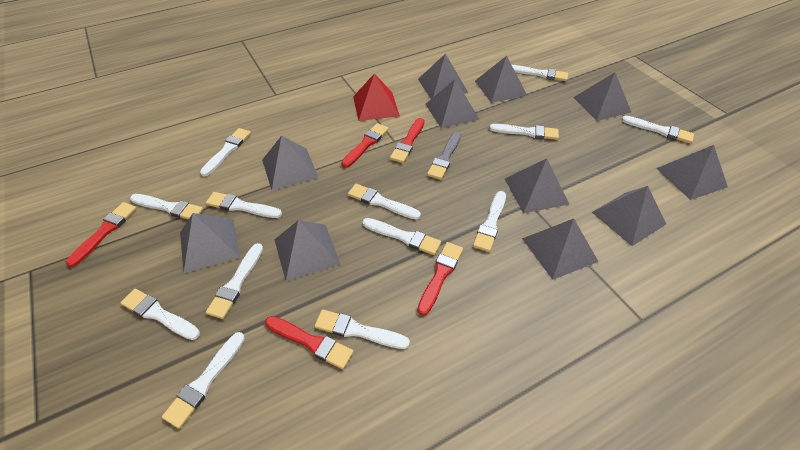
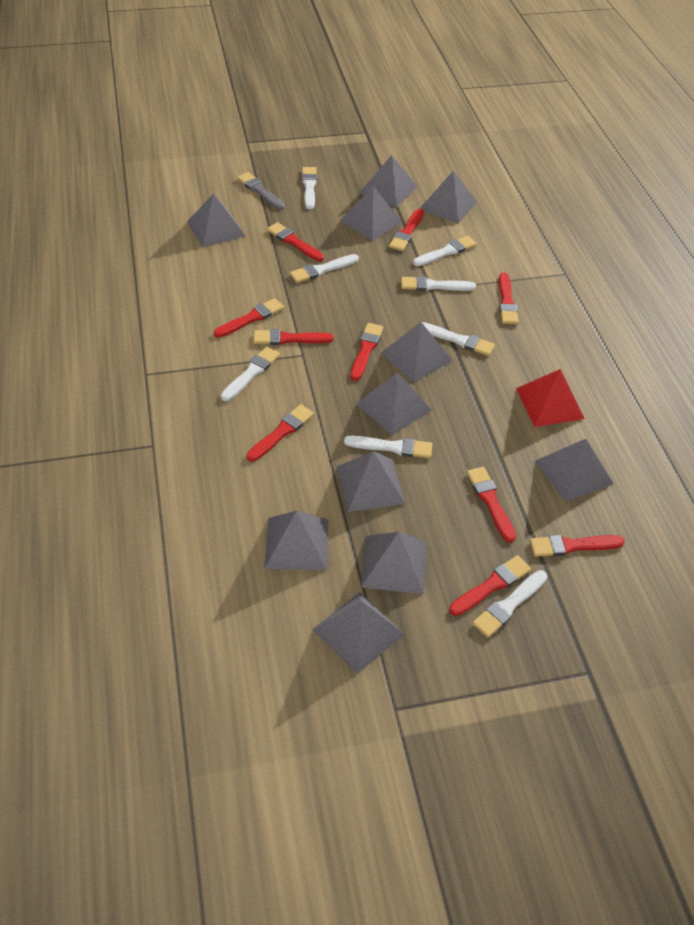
red brush: 5 -> 10
white brush: 13 -> 8

